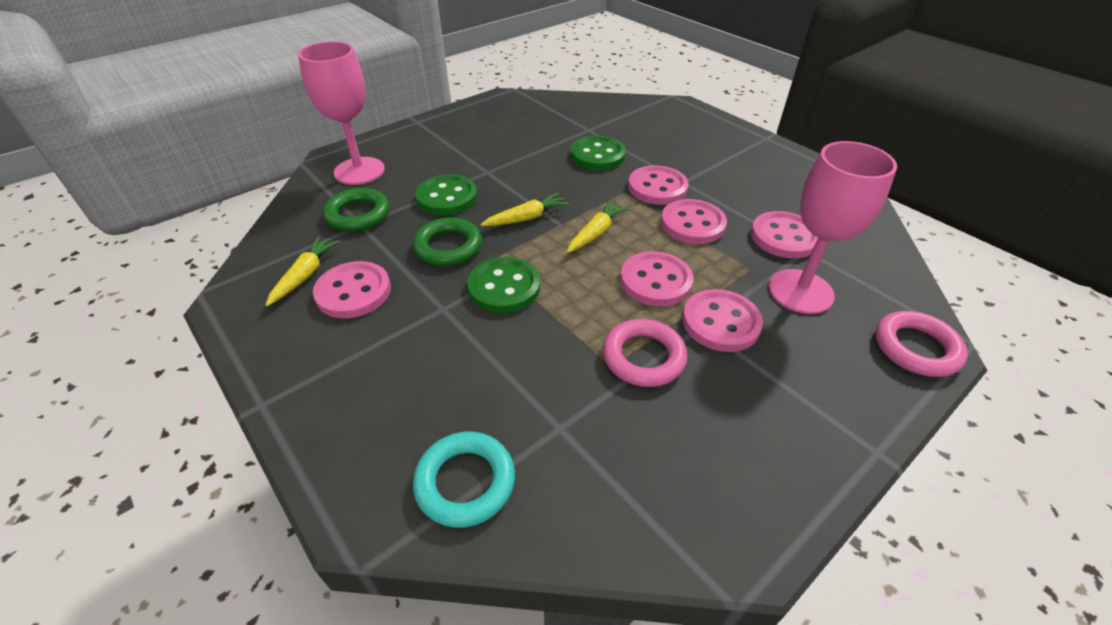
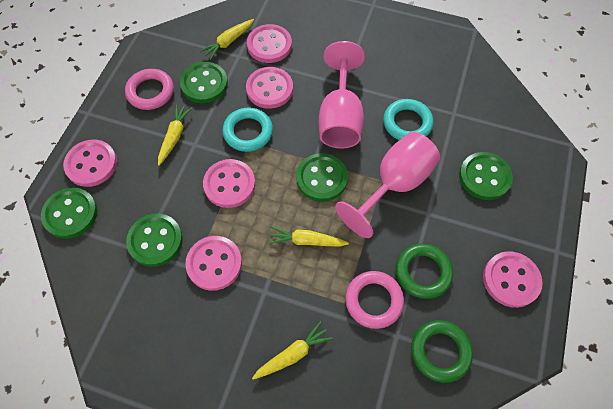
green button: 3 -> 5
turquoise ring: 1 -> 2
yellow carrot: 3 -> 4

